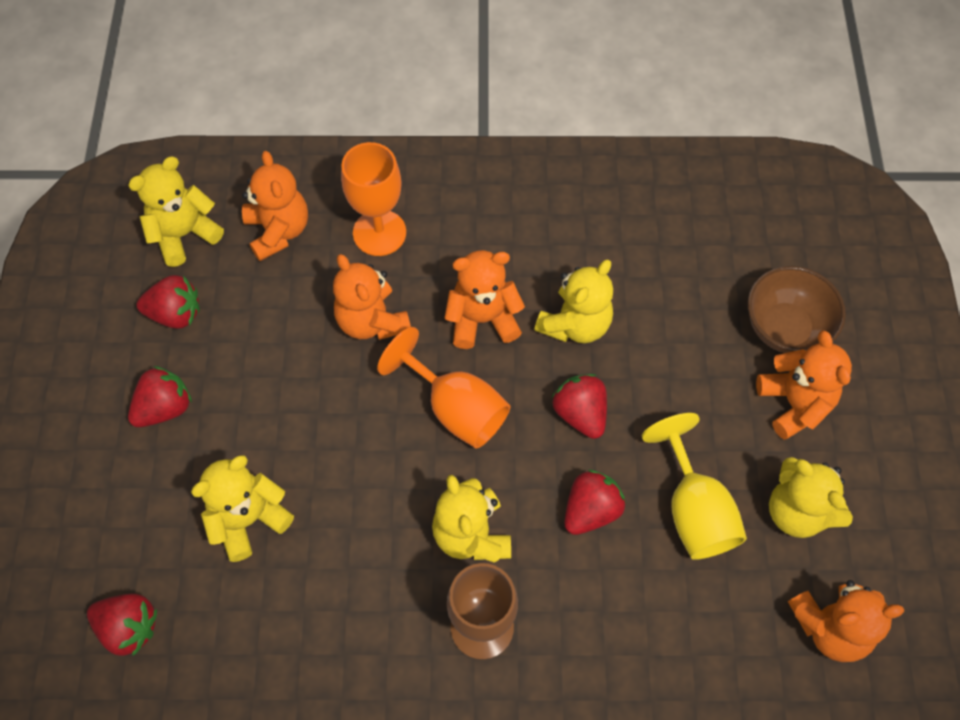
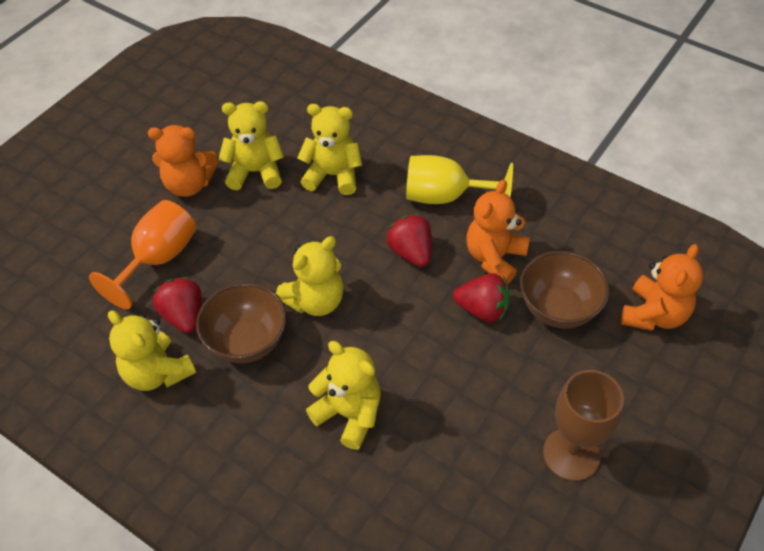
brown bowl: 1 -> 2
orange goblet: 2 -> 1
orange teddy bear: 5 -> 3
red strawberry: 5 -> 3

